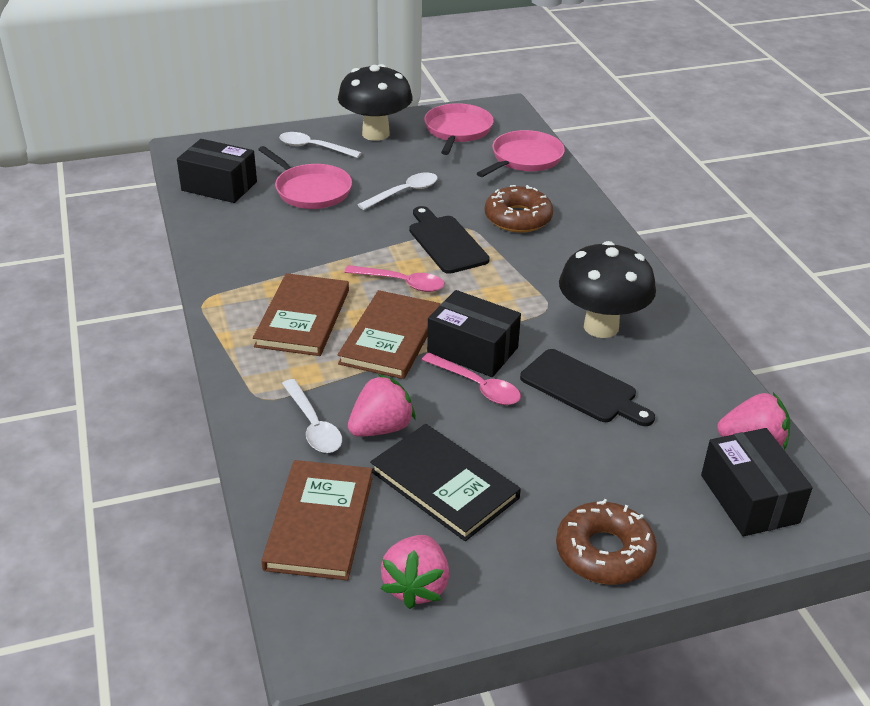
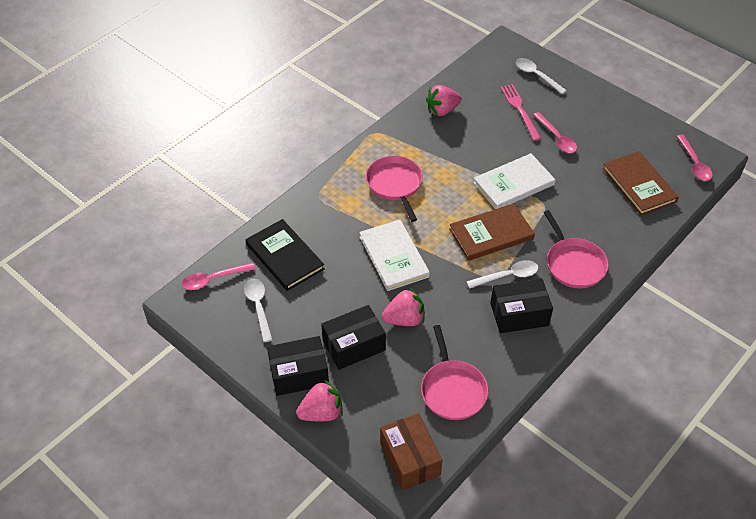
black cutting board: 2 -> 0
black mushroom: 2 -> 0
brown book: 3 -> 2
brown box: 0 -> 1
brown donut: 2 -> 0
pink fork: 0 -> 1
pink spoon: 2 -> 3
white book: 0 -> 2

